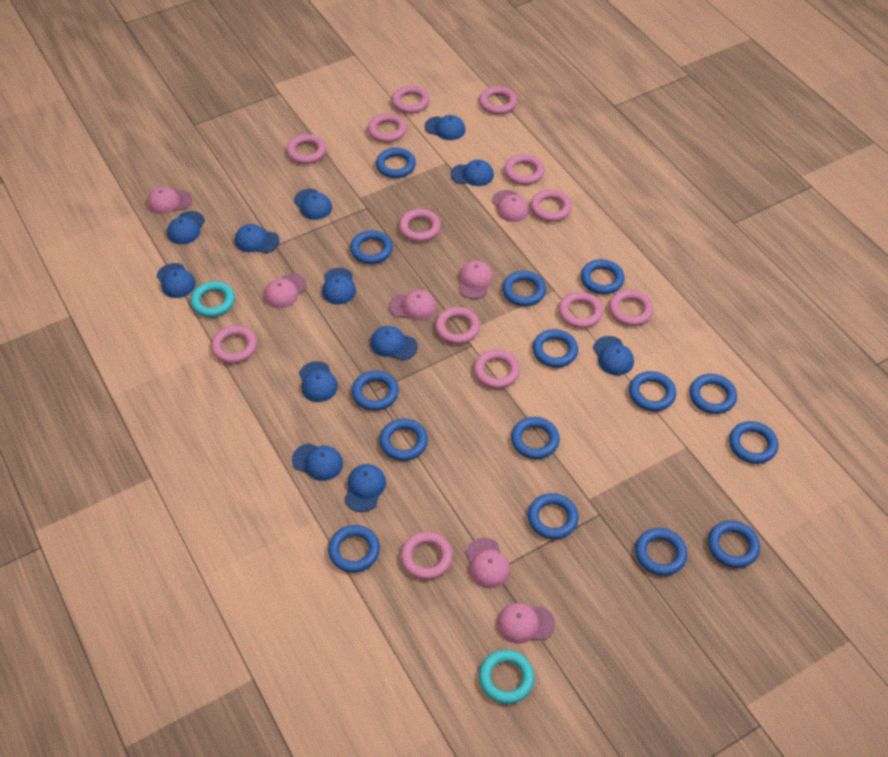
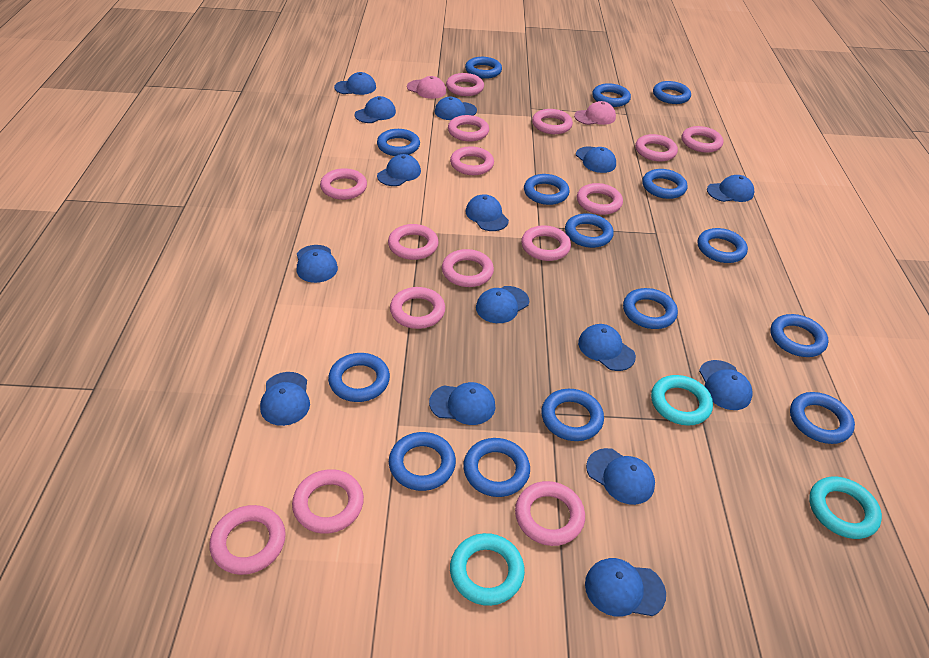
blue cap: 12 -> 15
pink cap: 7 -> 2
pink ring: 13 -> 15
turquoise ring: 2 -> 3

